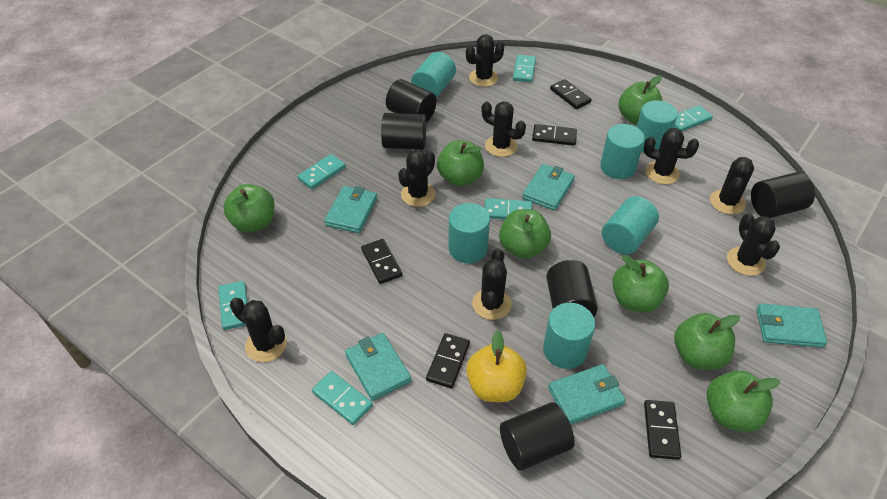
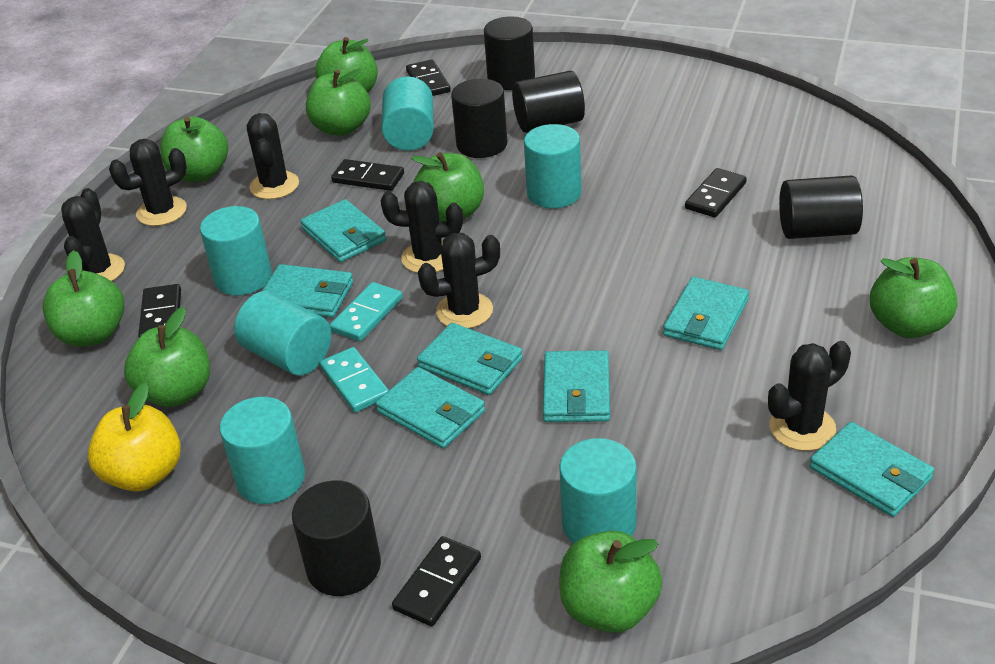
black cactus: 8 -> 6
green apple: 7 -> 8
turquoise domino: 6 -> 2
turquoise wallet: 5 -> 7

